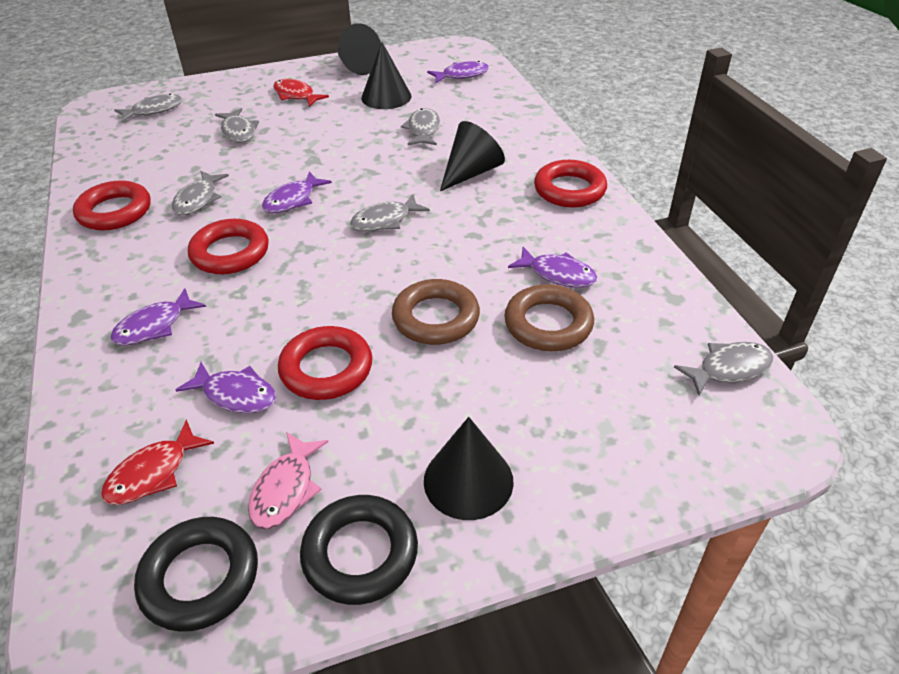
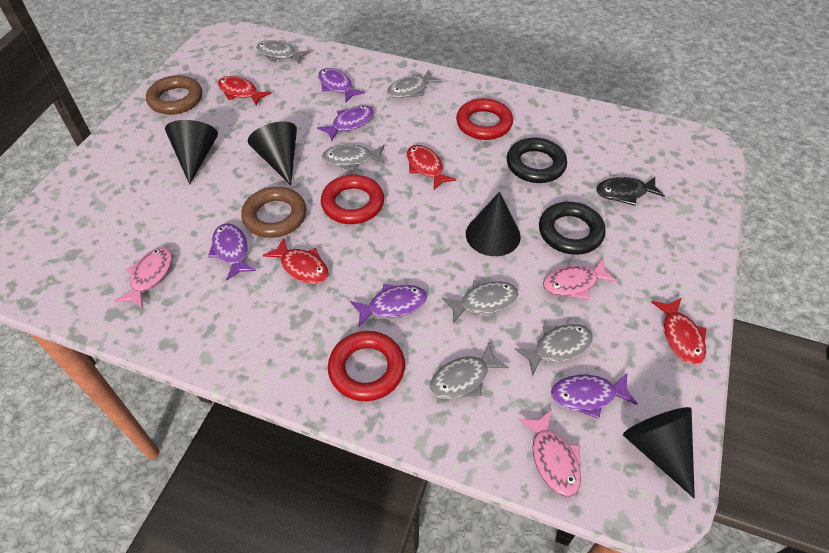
black fish: 0 -> 1
pink fish: 1 -> 3
red fish: 2 -> 4
red ring: 4 -> 3

